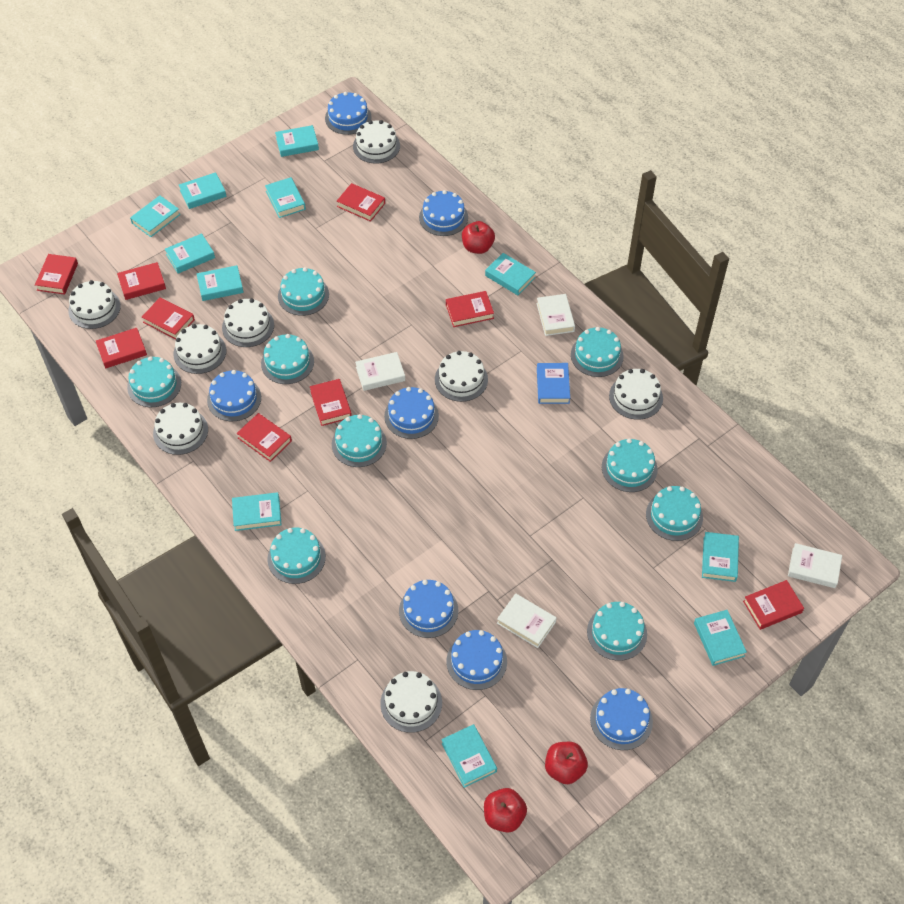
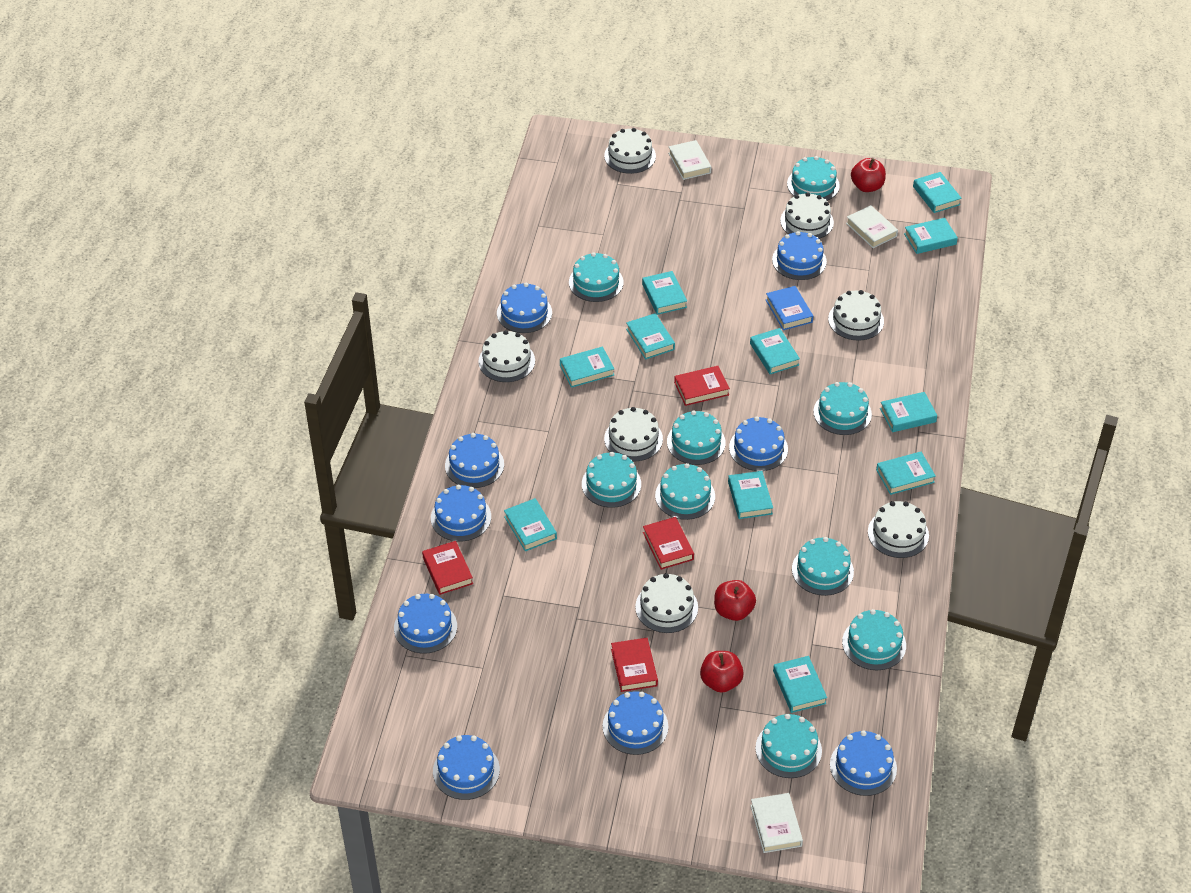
blue cake: 7 -> 9
red book: 9 -> 4
white book: 4 -> 3
white cake: 8 -> 7

